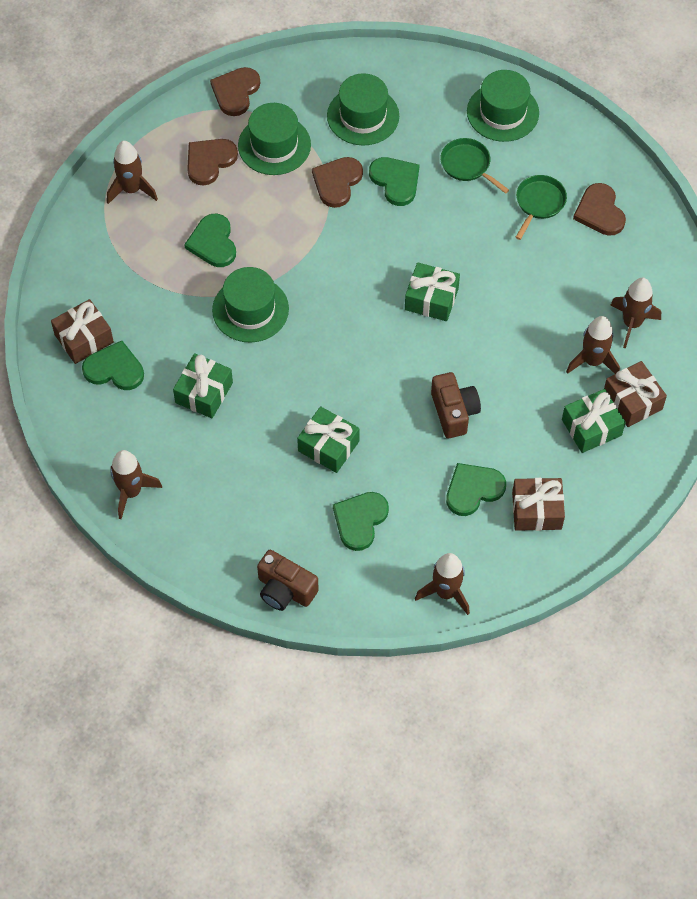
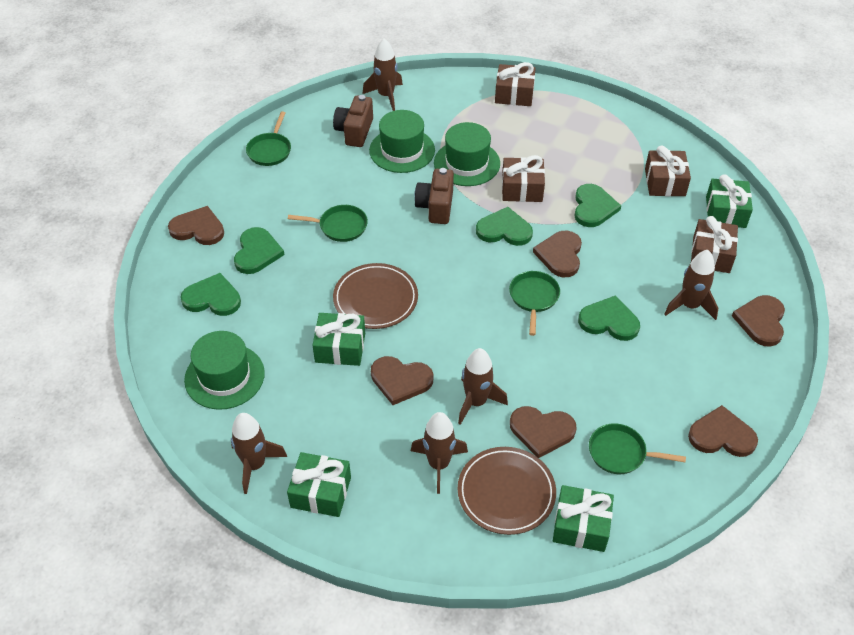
brown gift: 3 -> 4
brown heart: 4 -> 6
brown plate: 0 -> 2
green hat: 4 -> 3
green pan: 2 -> 4

